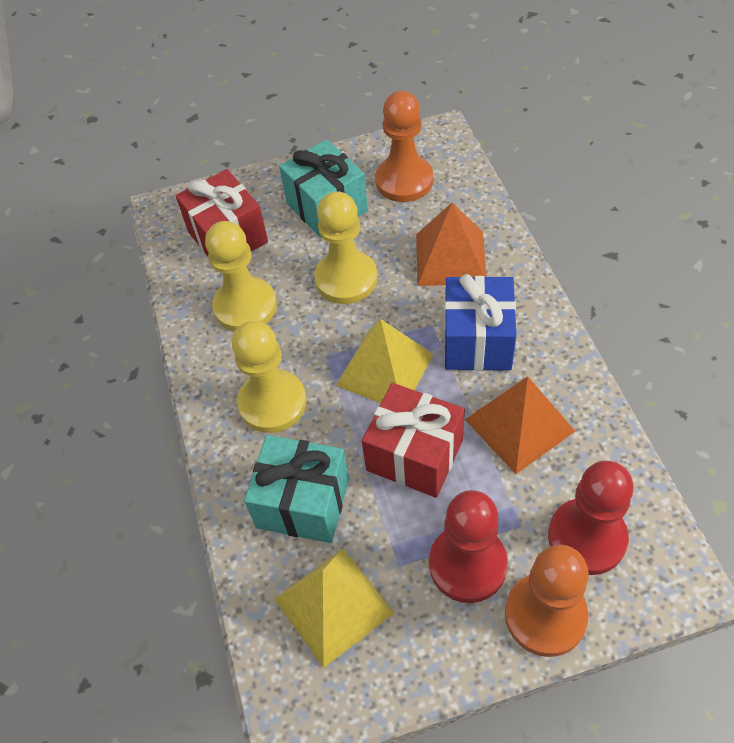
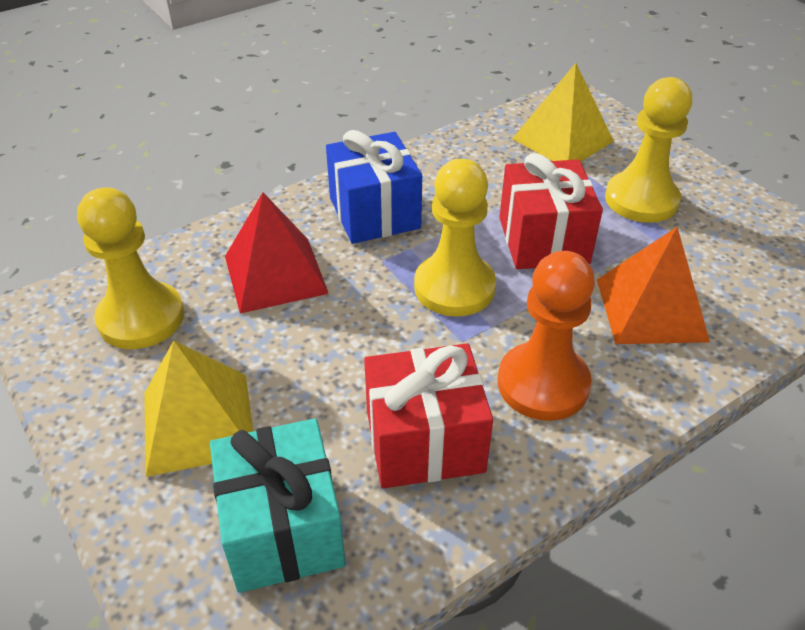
orange pawn: 2 -> 1
orange pyramid: 2 -> 1
red pawn: 2 -> 0
red pyramid: 0 -> 1
turquoise gift: 2 -> 1

